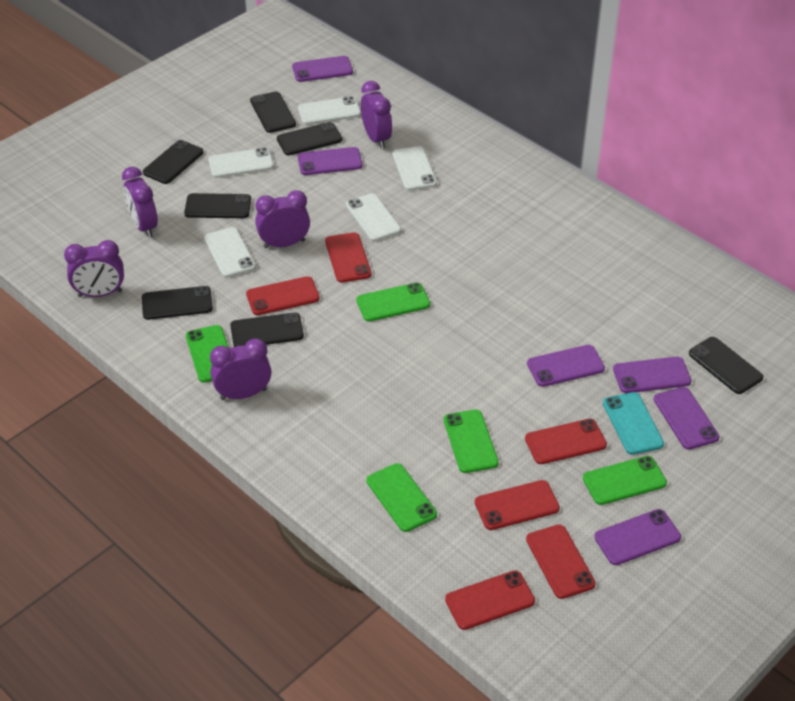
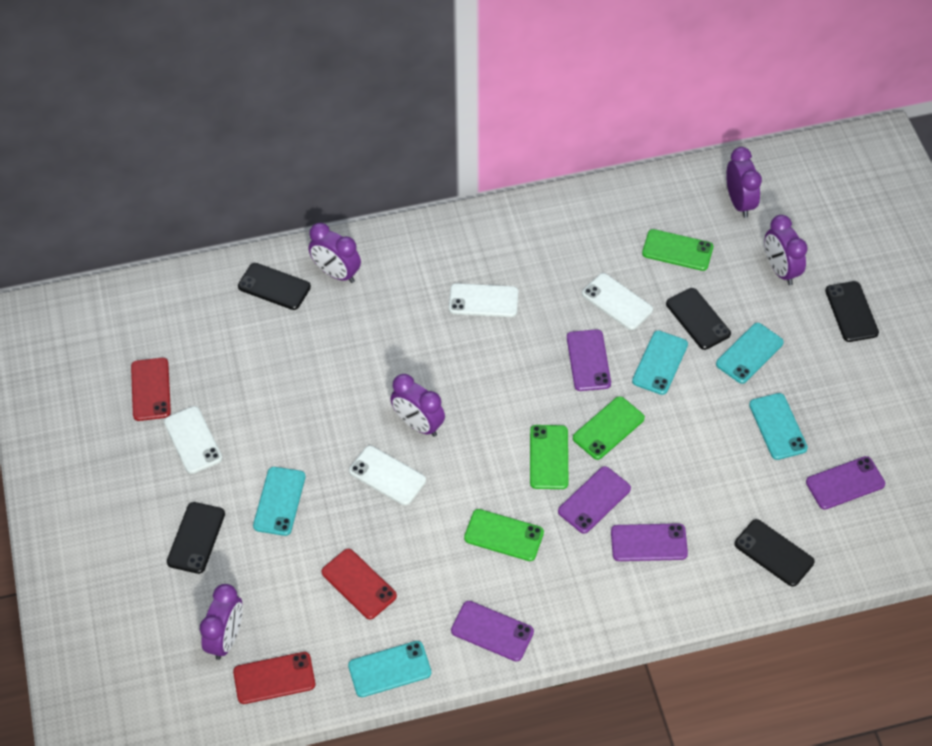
black phone: 7 -> 5
green phone: 5 -> 4
purple phone: 6 -> 5
red phone: 6 -> 3
turquoise phone: 1 -> 5
white phone: 5 -> 4

